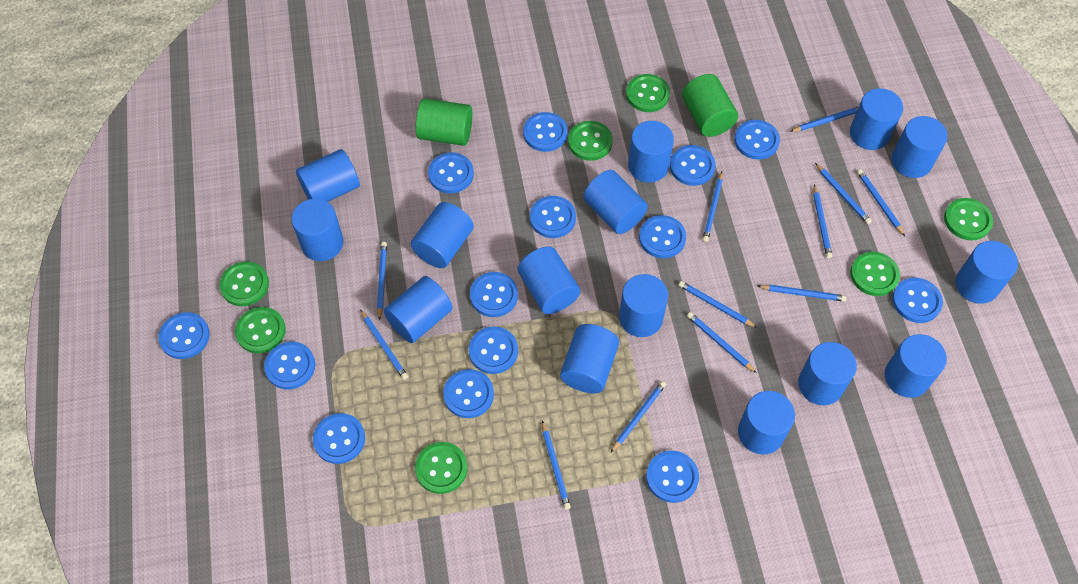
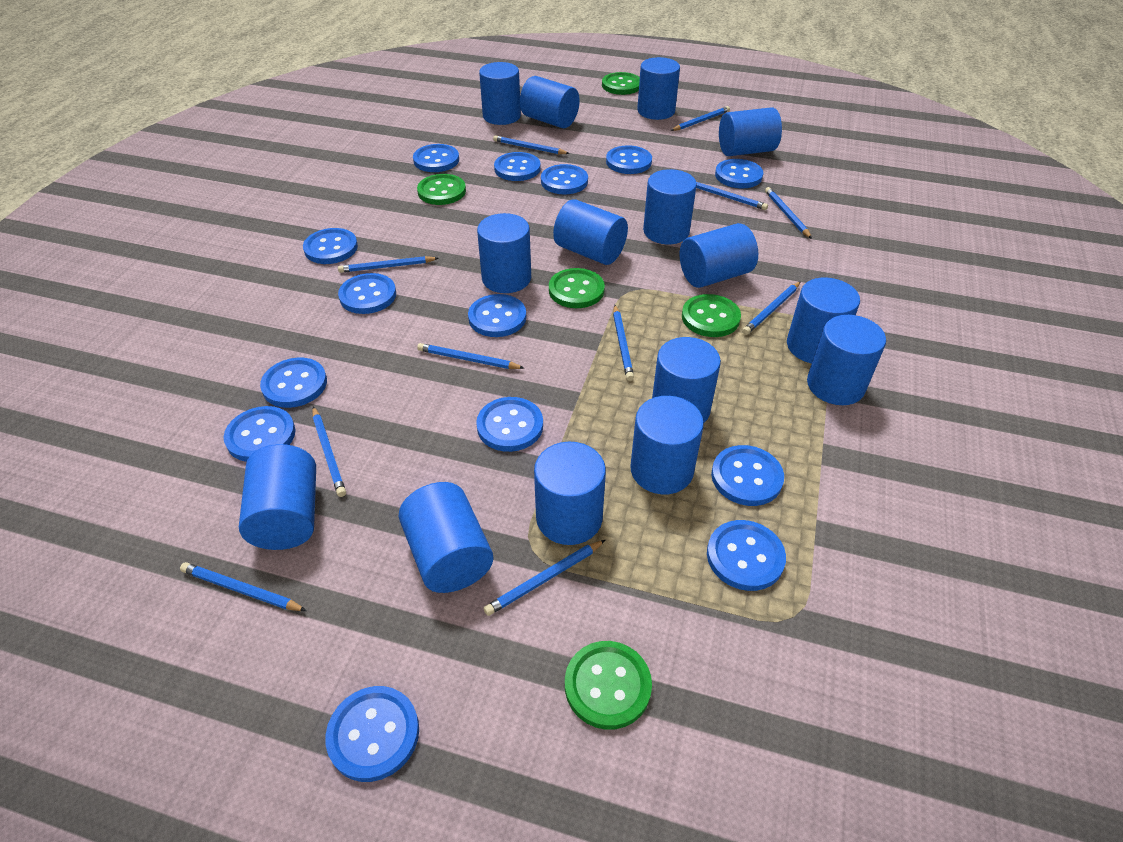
blue pencil: 12 -> 11
green button: 7 -> 5
green cylinder: 2 -> 0

